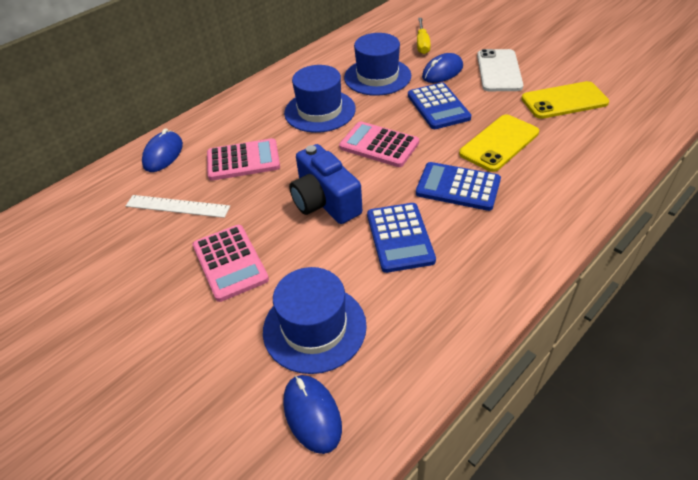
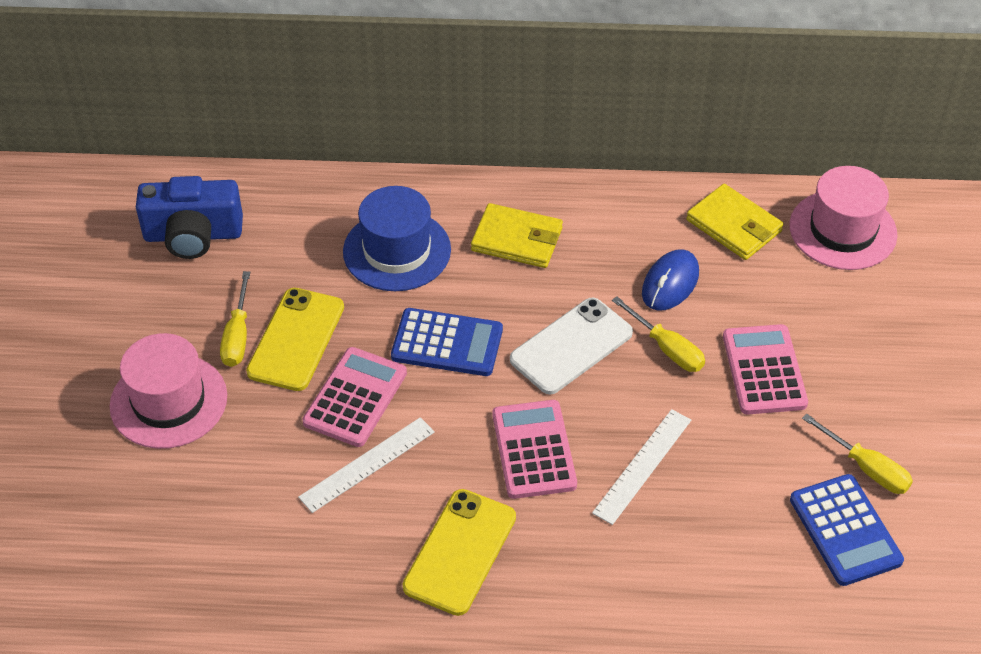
blue calculator: 3 -> 2
blue hat: 3 -> 1
blue mouse: 3 -> 1
pink hat: 0 -> 2
white ruler: 1 -> 2
yellow screwdriver: 1 -> 3
yellow wallet: 0 -> 2

